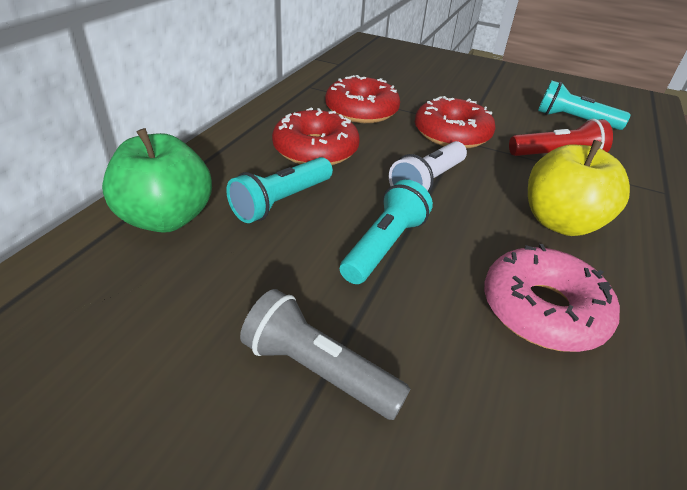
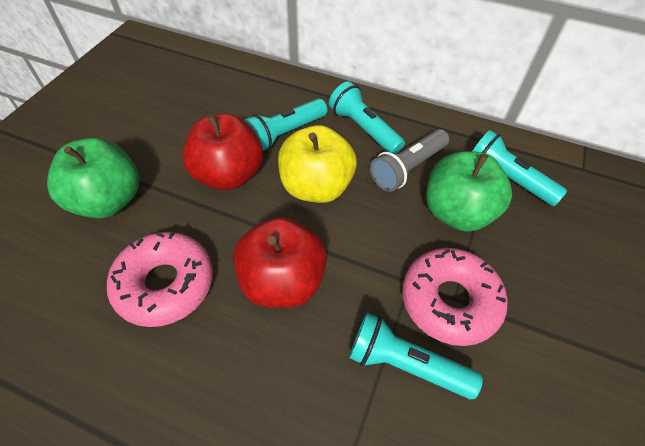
green apple: 1 -> 2
pink donut: 1 -> 2
red apple: 0 -> 2
red donut: 3 -> 0
red flashlight: 1 -> 0
turquoise flashlight: 3 -> 4
white flashlight: 1 -> 0

